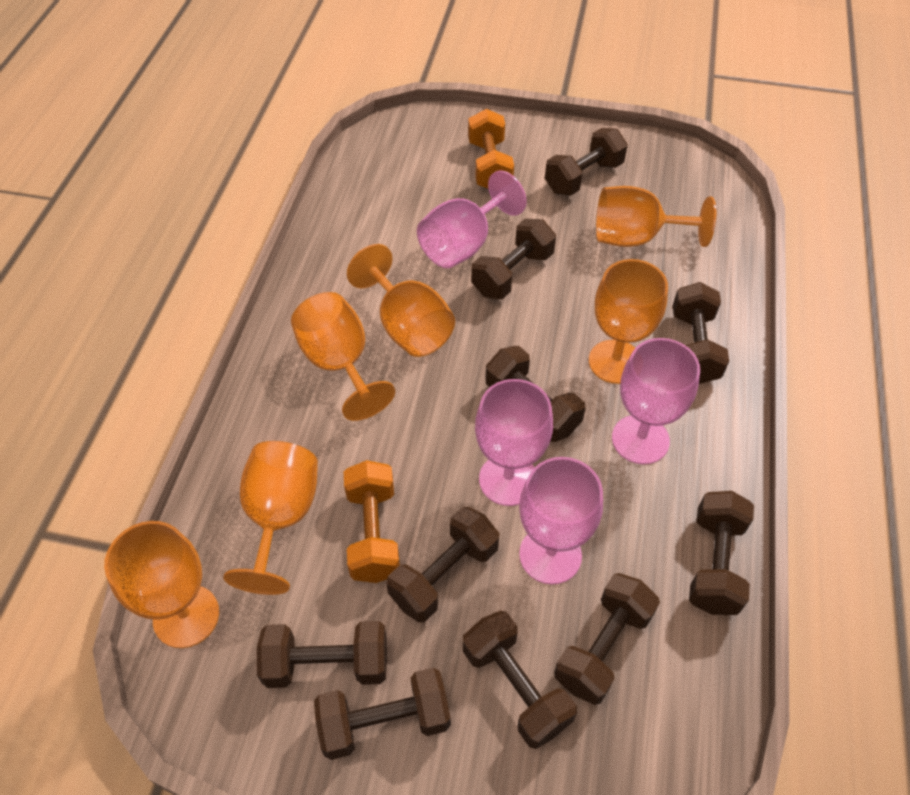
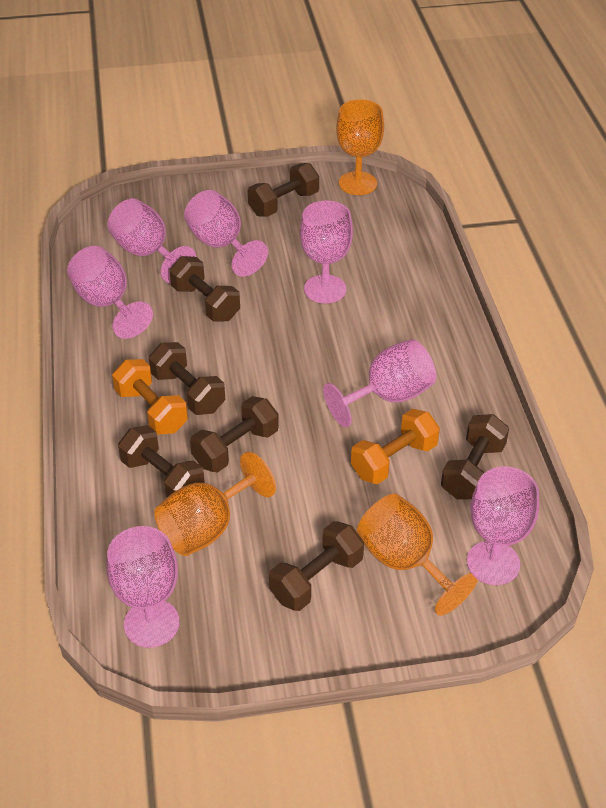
brown dumbbell: 10 -> 7
orange goblet: 6 -> 3
pink goblet: 4 -> 7

